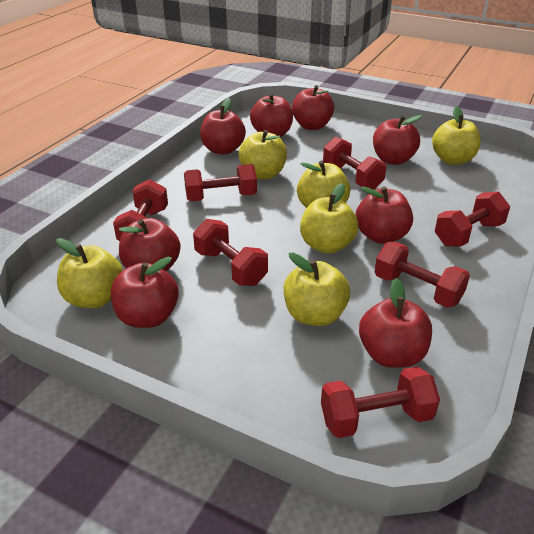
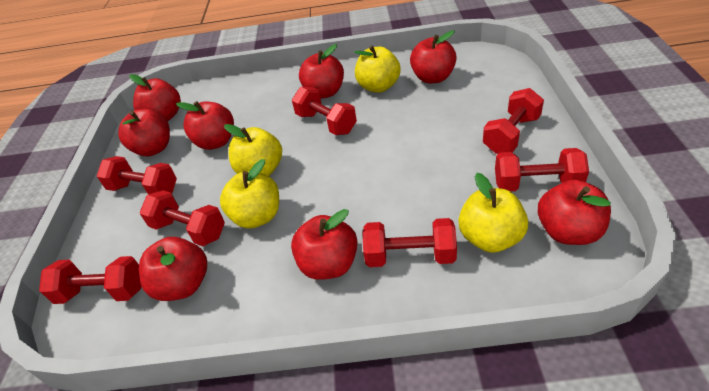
yellow apple: 6 -> 4

